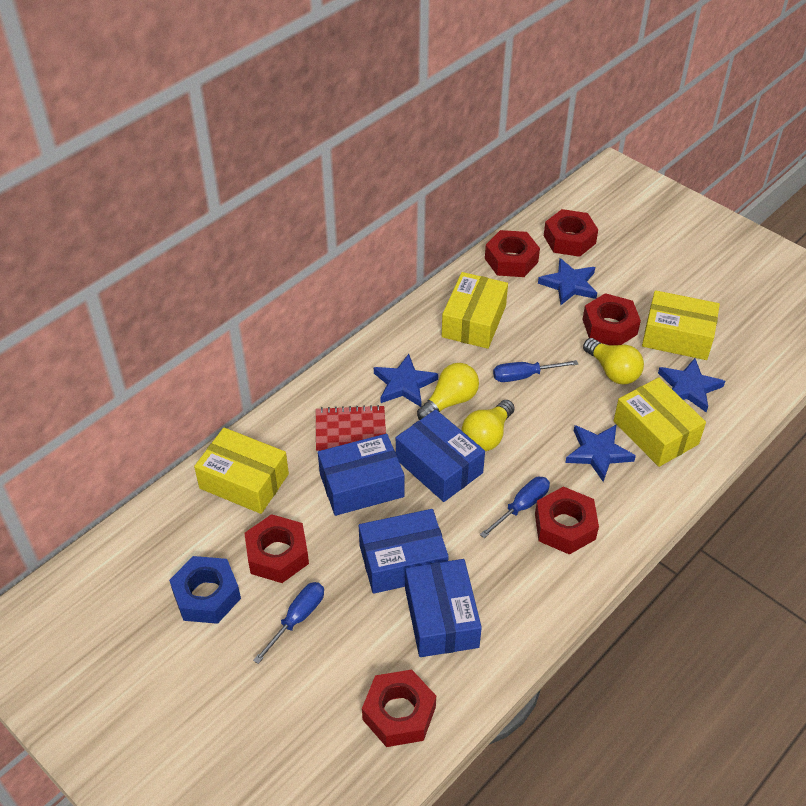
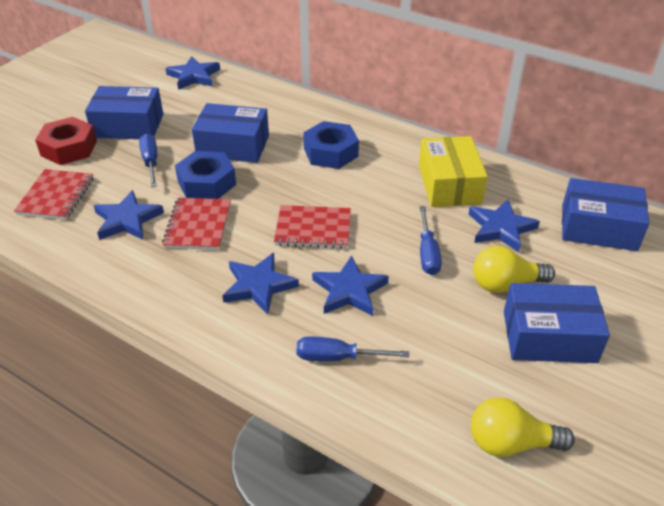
blue nut: 1 -> 2
blue star: 4 -> 5
red notebook: 1 -> 3
red nut: 6 -> 1
yellow box: 4 -> 1
yellow light bulb: 3 -> 2

